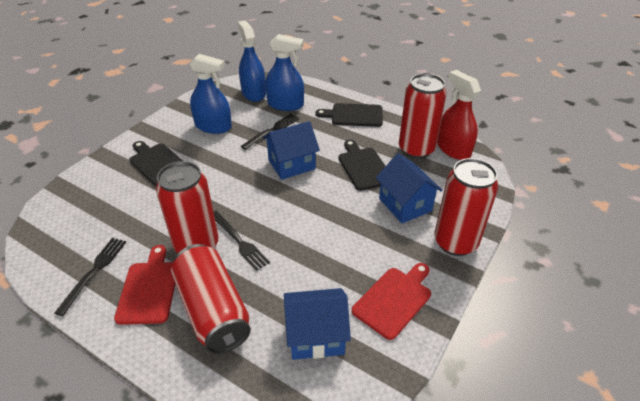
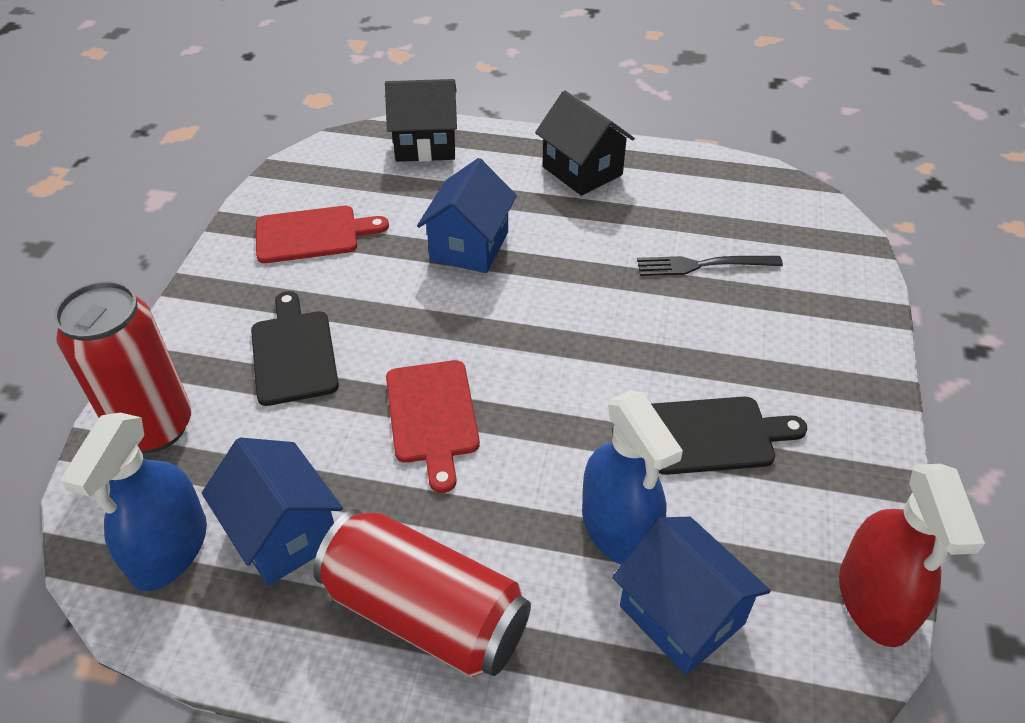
black cutting board: 3 -> 2
black fork: 3 -> 1
black house: 0 -> 2
blue spray bottle: 3 -> 2
red can: 4 -> 2

